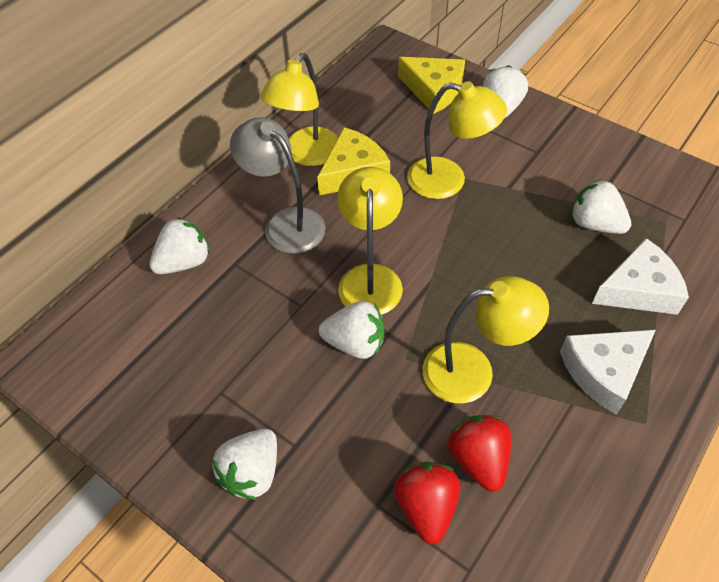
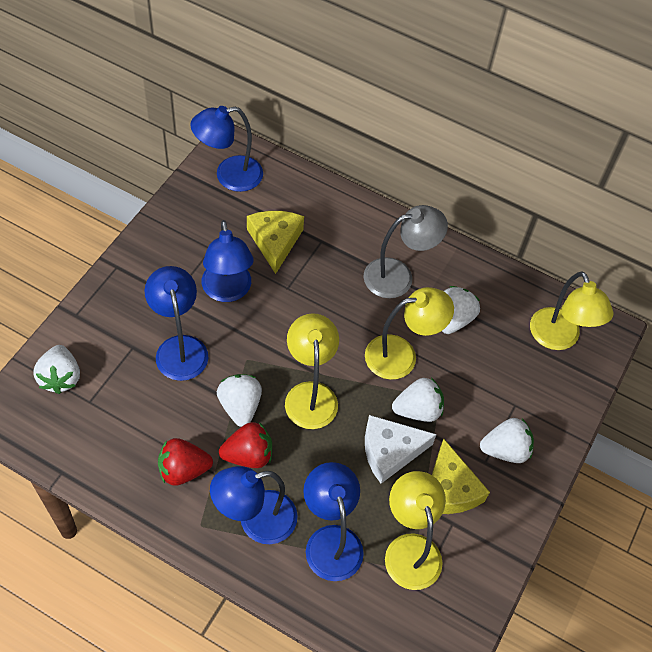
blue lamp: 0 -> 5
white cheese: 2 -> 1

